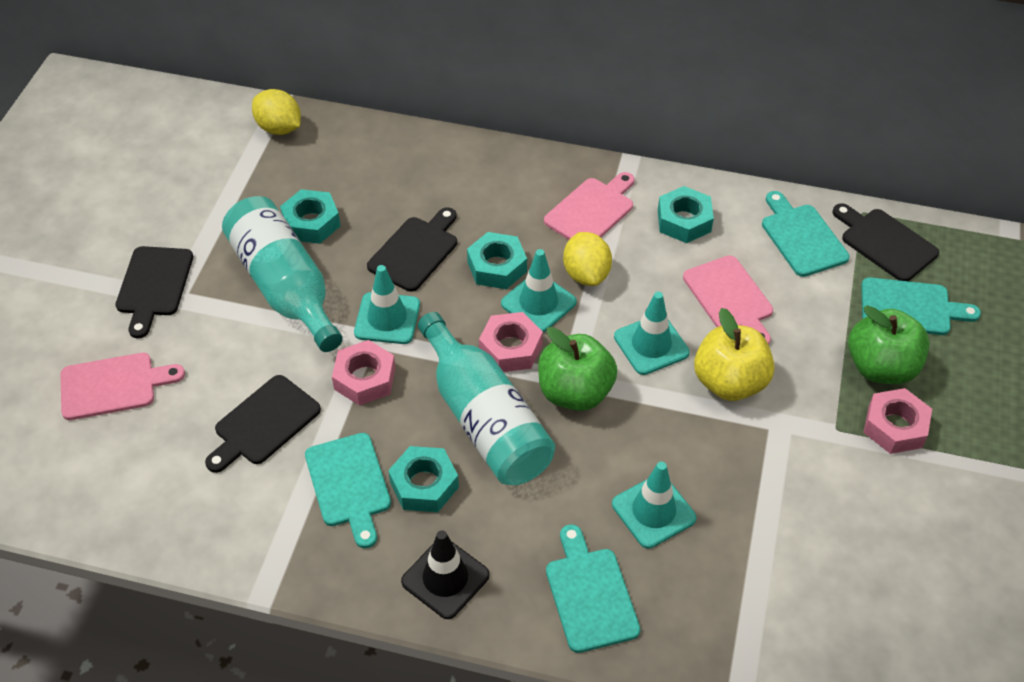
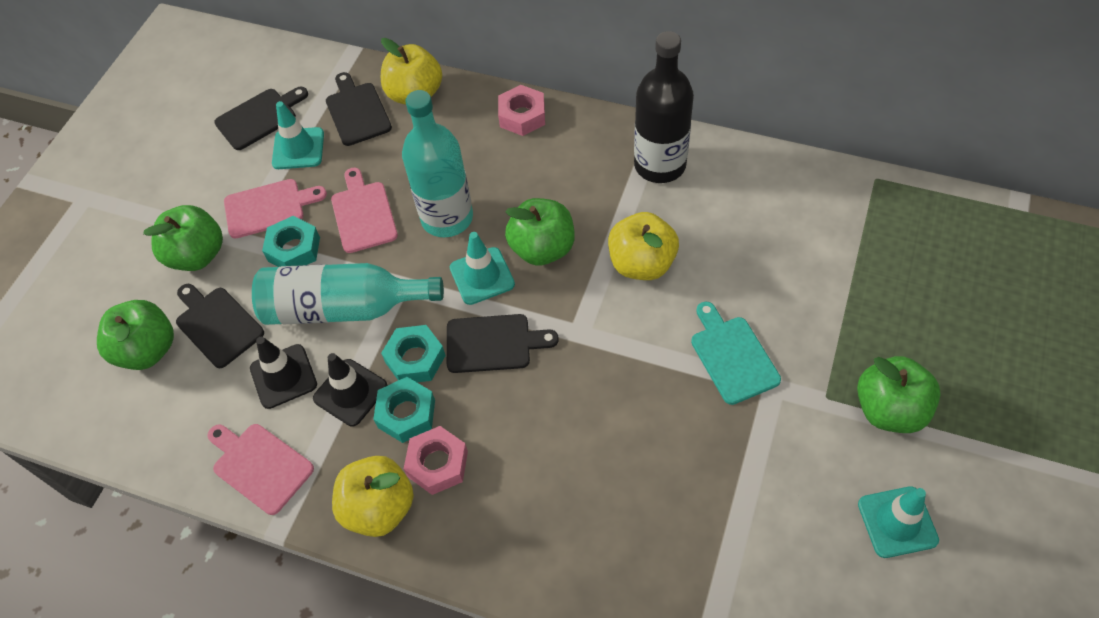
black bottle: 0 -> 1
black traffic cone: 1 -> 2
green apple: 2 -> 4
pink nut: 3 -> 2
turquoise cutting board: 4 -> 1
turquoise nut: 4 -> 3
turquoise traffic cone: 4 -> 3
yellow apple: 1 -> 3
yellow lemon: 2 -> 0

